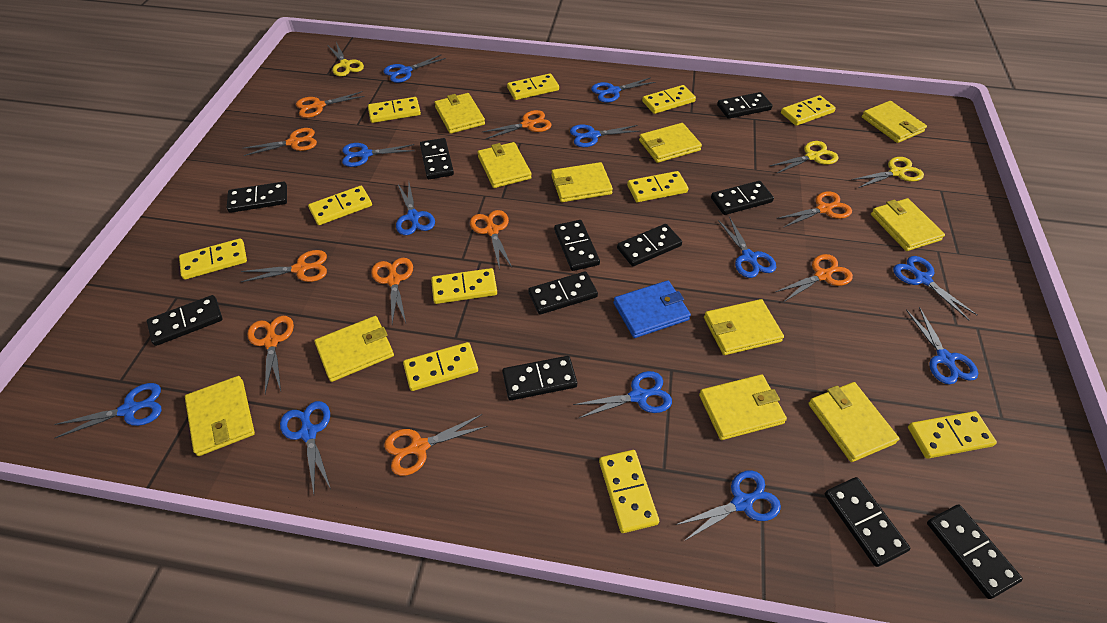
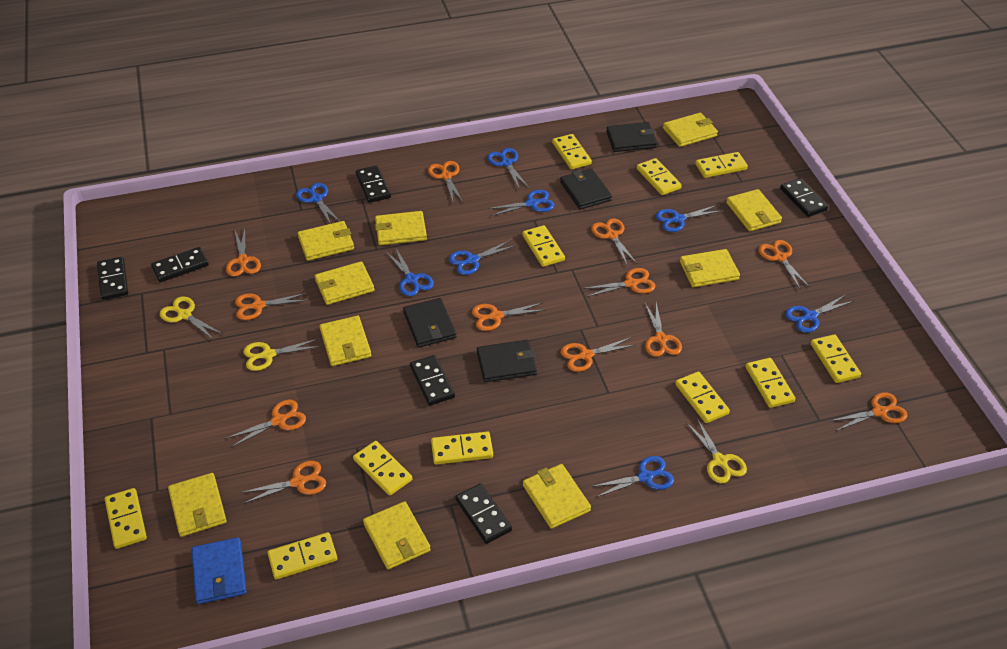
black domino: 11 -> 6
black wallet: 0 -> 4
blue scissors: 12 -> 8
orange scissors: 10 -> 12
yellow wallet: 11 -> 10

